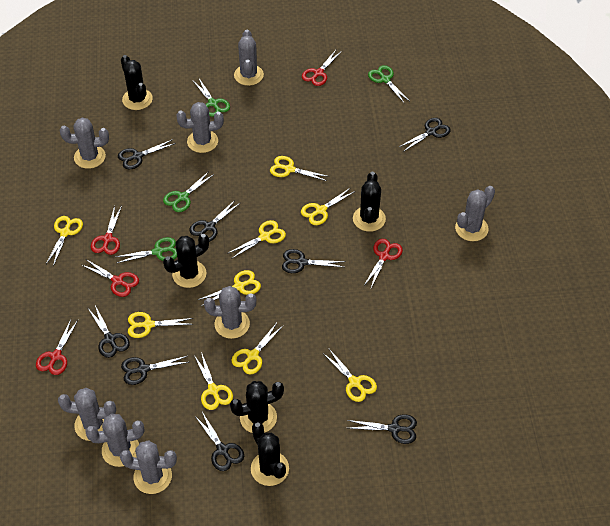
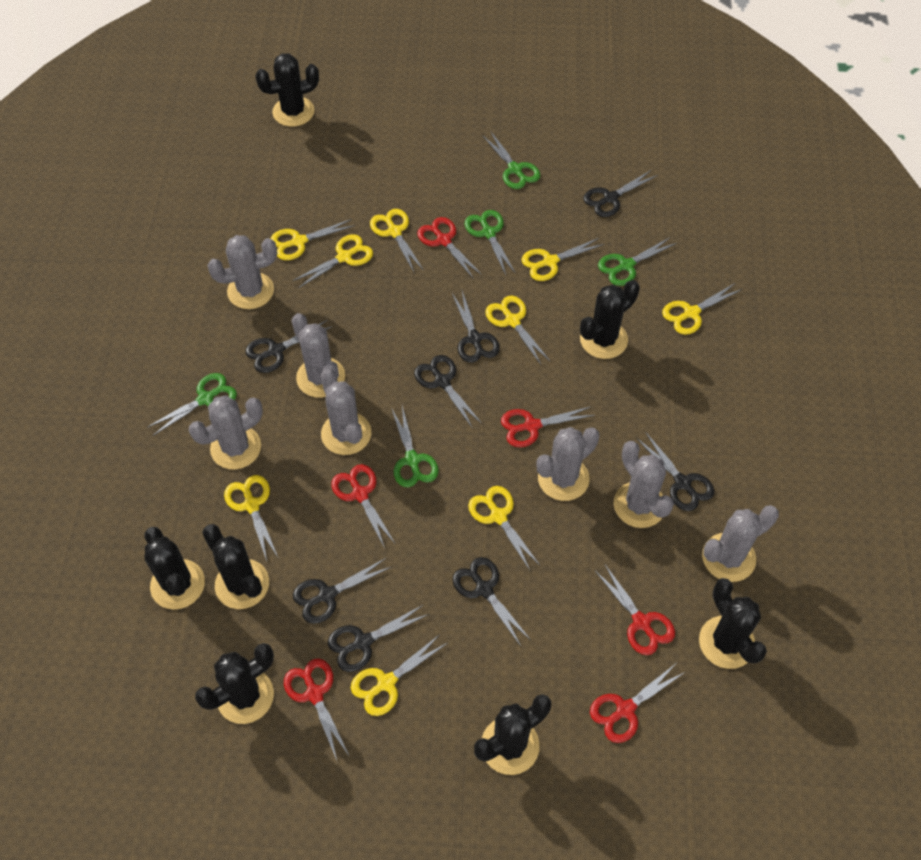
black cactus: 5 -> 7
green scissors: 4 -> 5
grey cactus: 8 -> 7
red scissors: 5 -> 6

